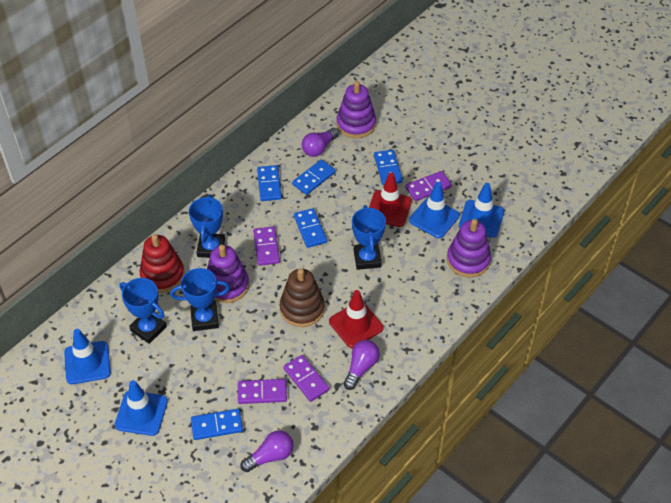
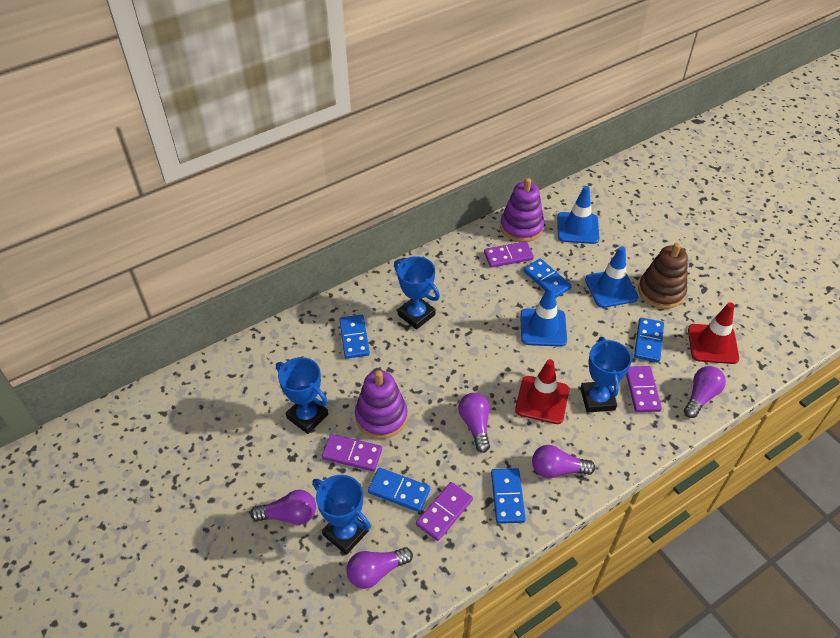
blue traffic cone: 4 -> 3
purple light bulb: 3 -> 5
purple stacking toy: 3 -> 2
red stacking toy: 1 -> 0

